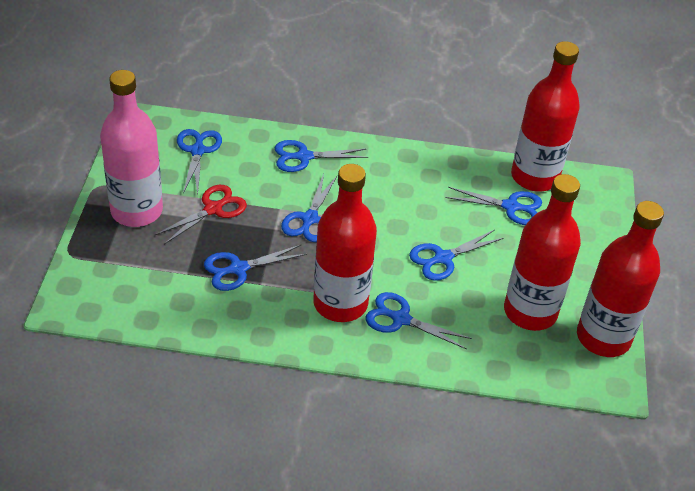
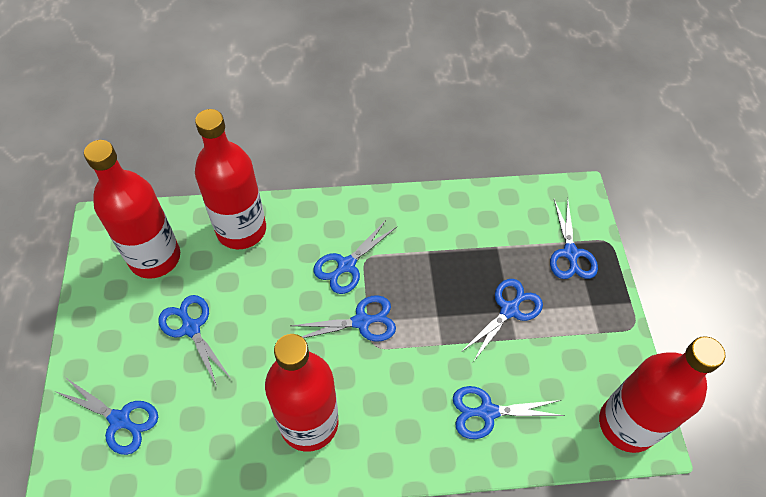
pink bottle: 1 -> 0
red scissors: 1 -> 0

